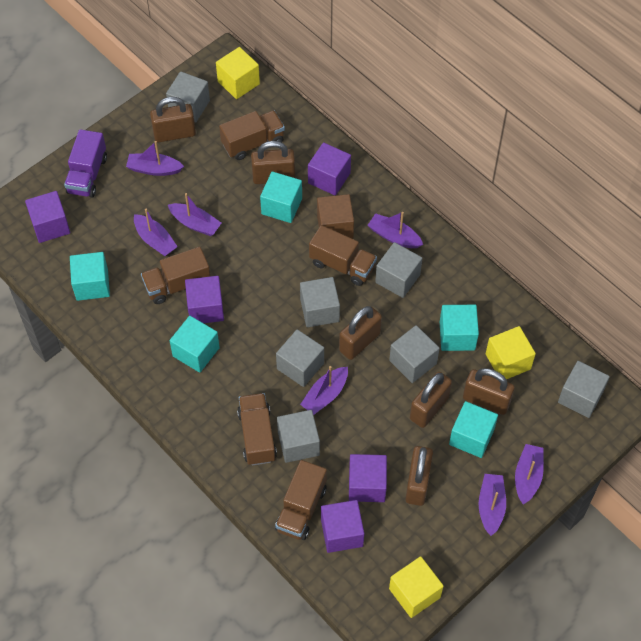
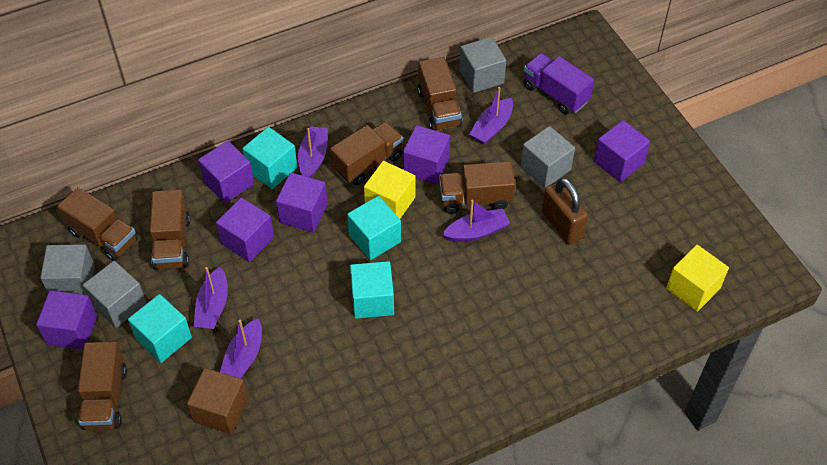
brown padlock: 6 -> 1
brown truck: 5 -> 6
grey cube: 7 -> 4
purple boat: 7 -> 5
purple cube: 5 -> 6
turquoise cube: 5 -> 4
yellow cube: 3 -> 2

